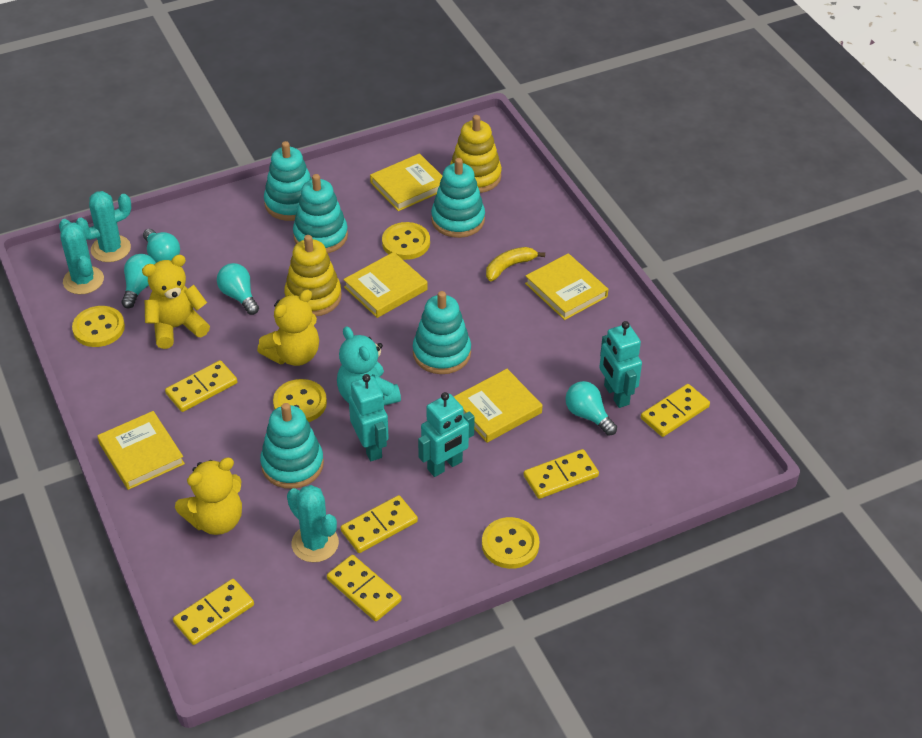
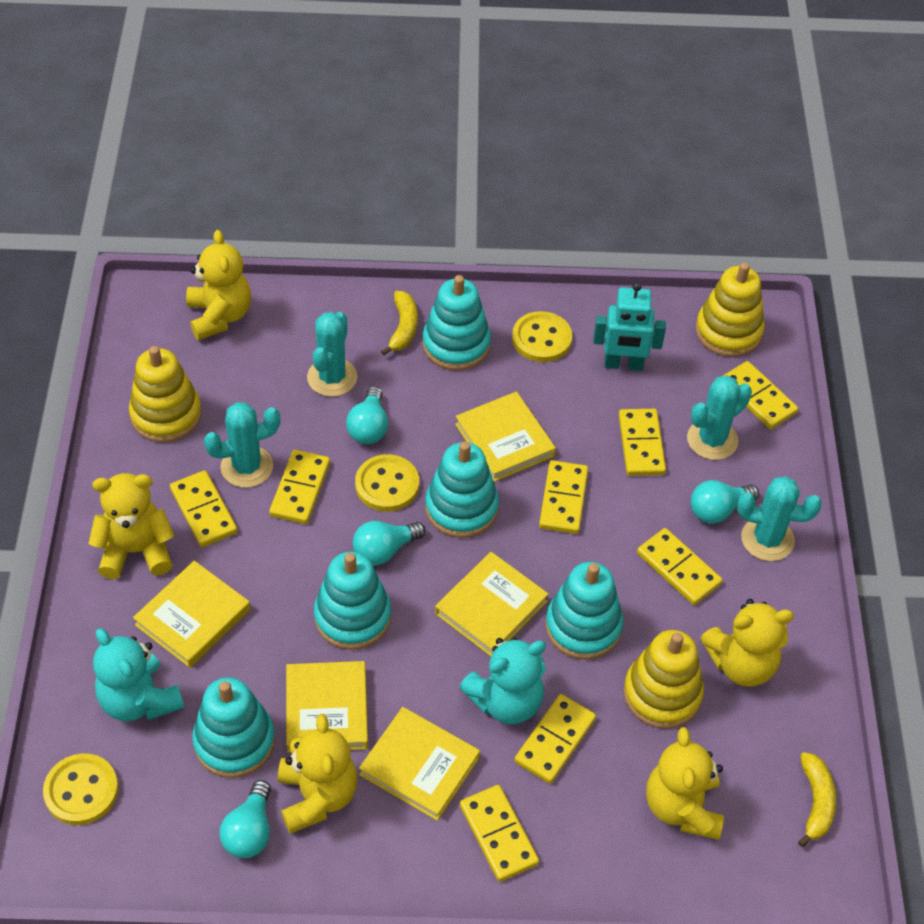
turquoise cactus: 3 -> 4
turquoise robot: 3 -> 1
turquoise teddy bear: 1 -> 2
yellow banana: 1 -> 2
yellow button: 4 -> 3
yellow domino: 6 -> 8
yellow stacking toy: 2 -> 3
yellow teddy bear: 3 -> 5

